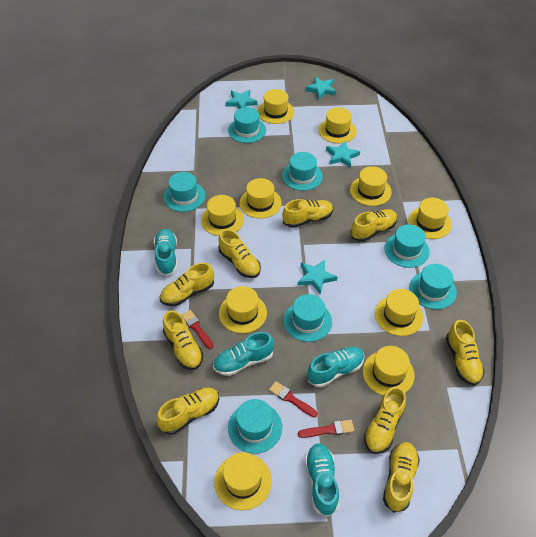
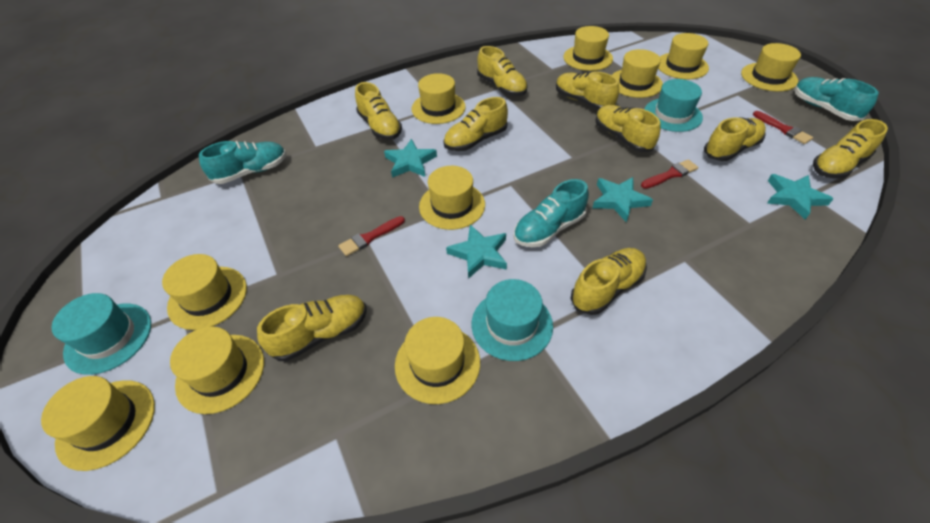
turquoise hat: 7 -> 3
turquoise shoe: 4 -> 3

